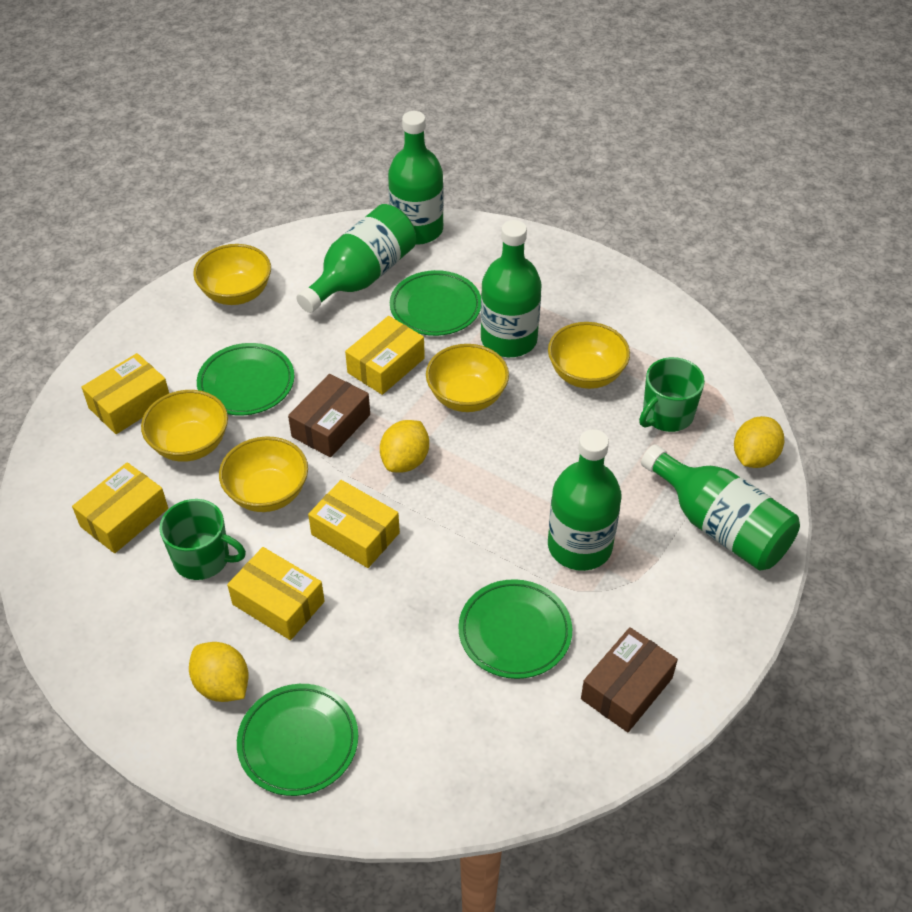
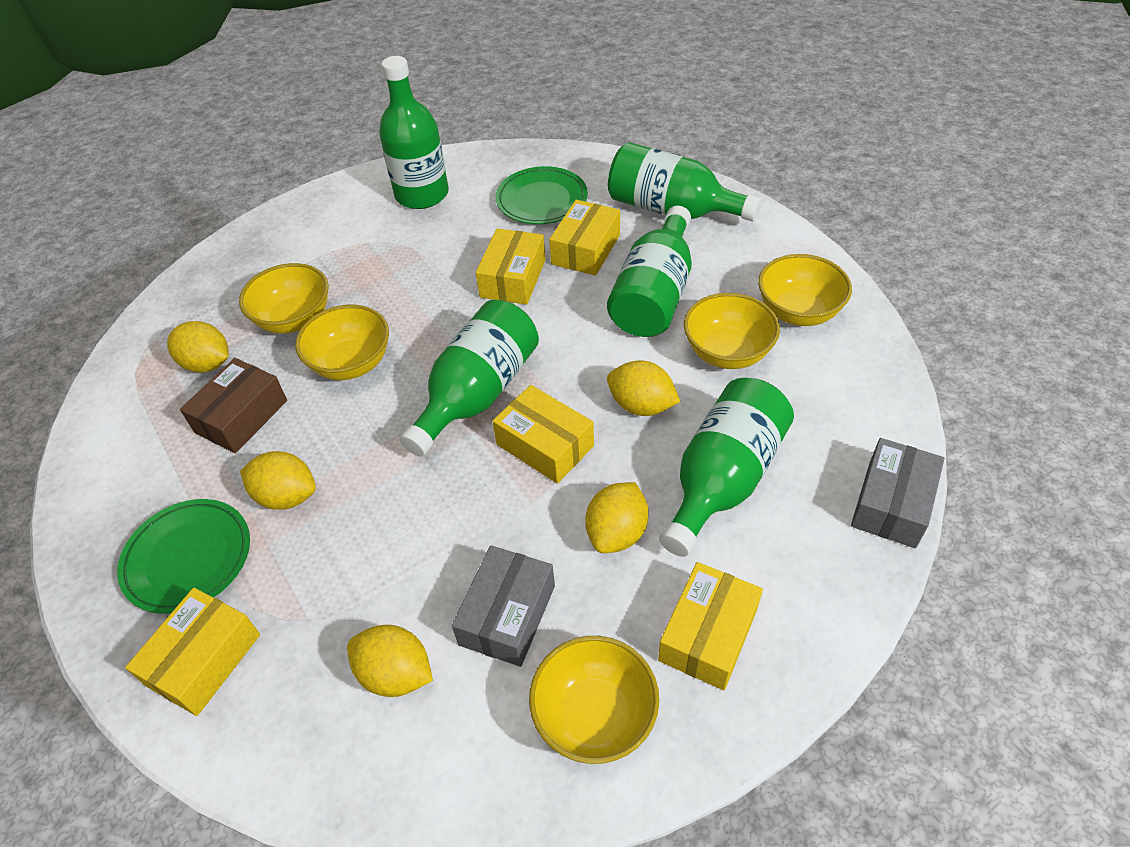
brown box: 2 -> 1
green mug: 2 -> 0
green plate: 4 -> 2
grey box: 0 -> 2
yellow lemon: 3 -> 5

